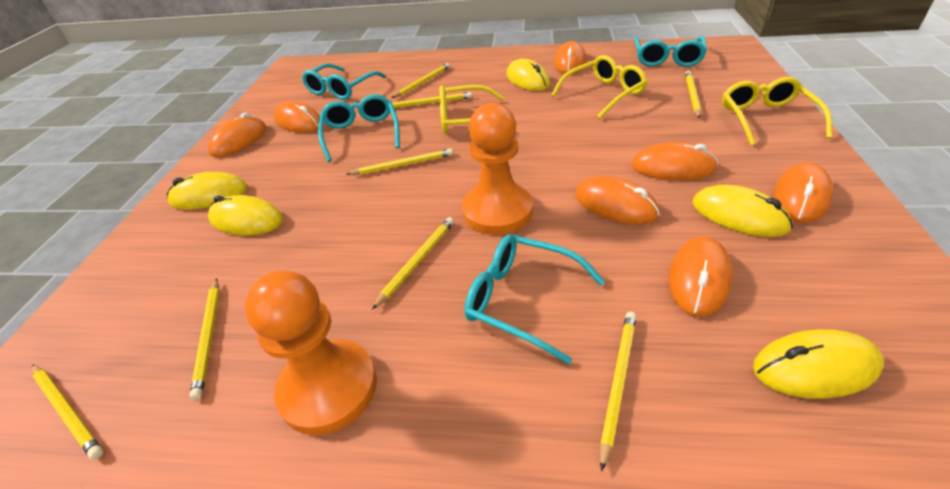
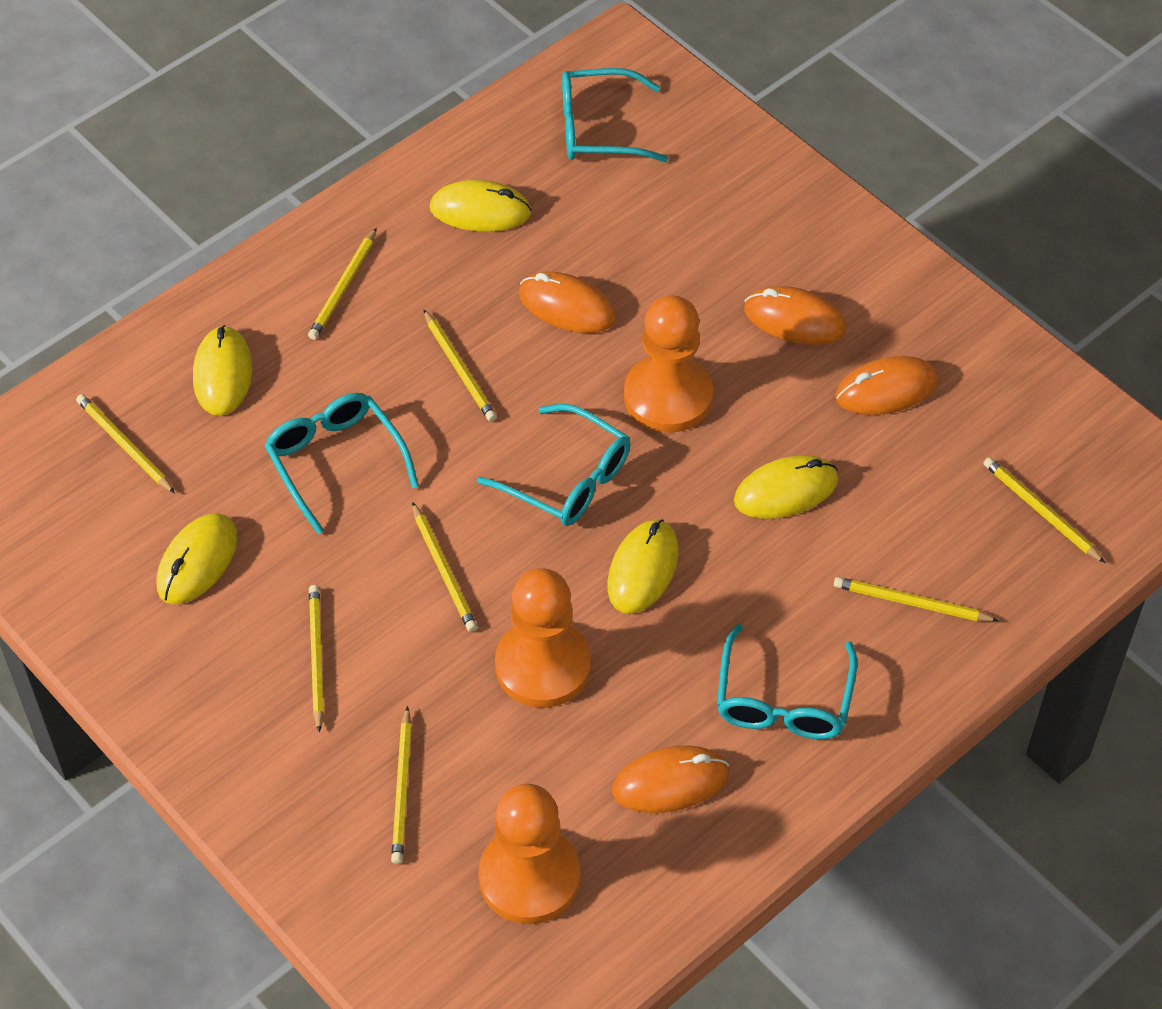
orange mouse: 7 -> 4
orange pawn: 2 -> 3
yellow glasses: 3 -> 0

